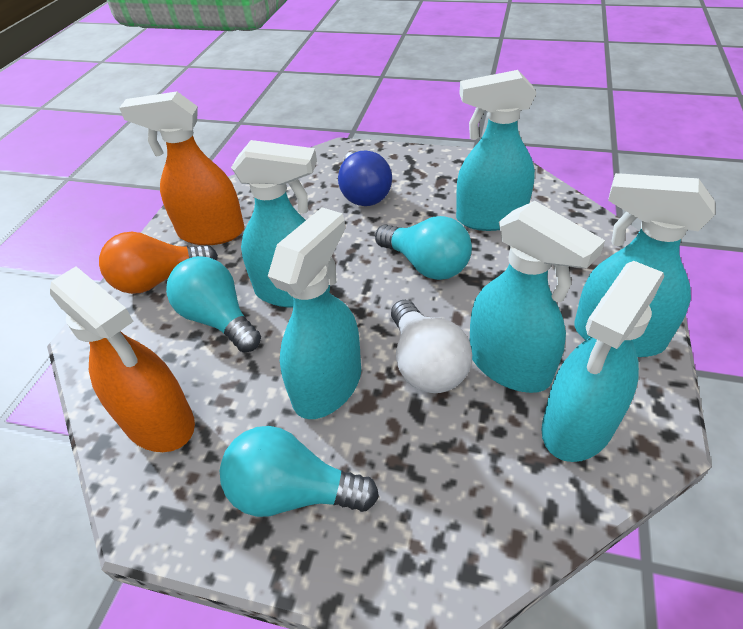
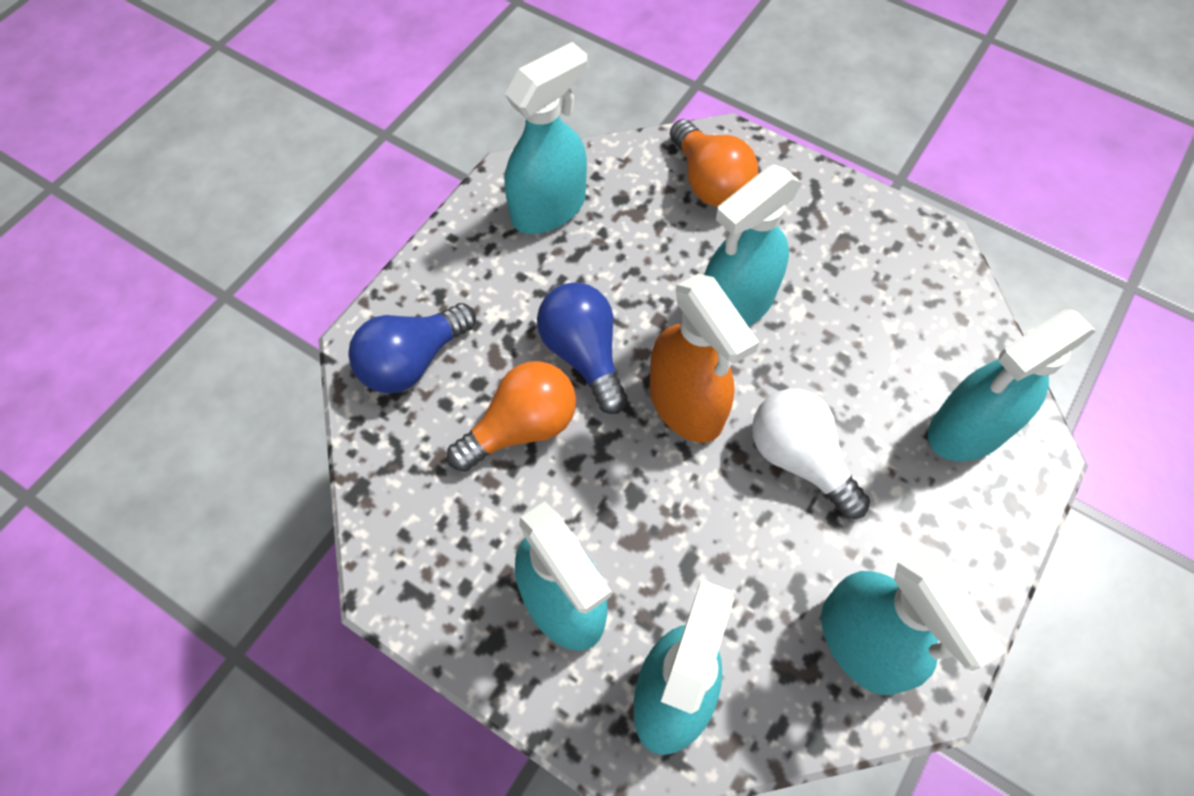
blue light bulb: 1 -> 2
orange light bulb: 1 -> 2
orange spray bottle: 2 -> 1
turquoise light bulb: 3 -> 0

